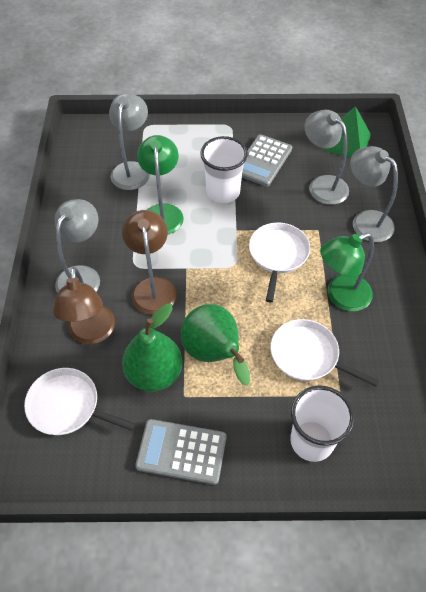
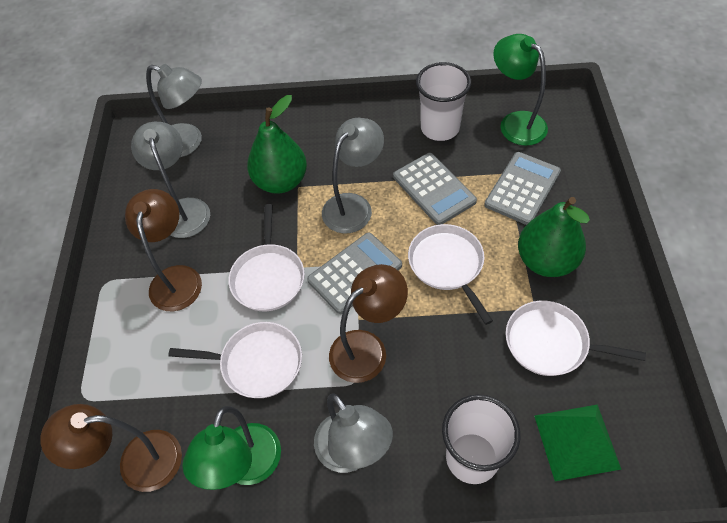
brown lamp: 2 -> 3
grey calculator: 2 -> 3
white pan: 3 -> 4

